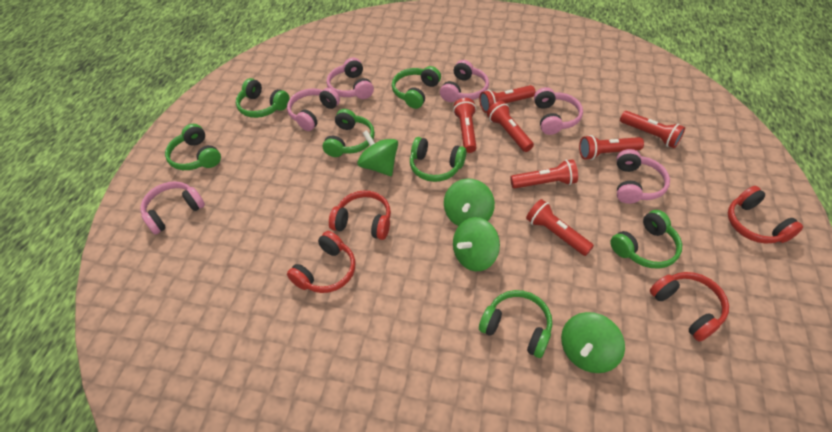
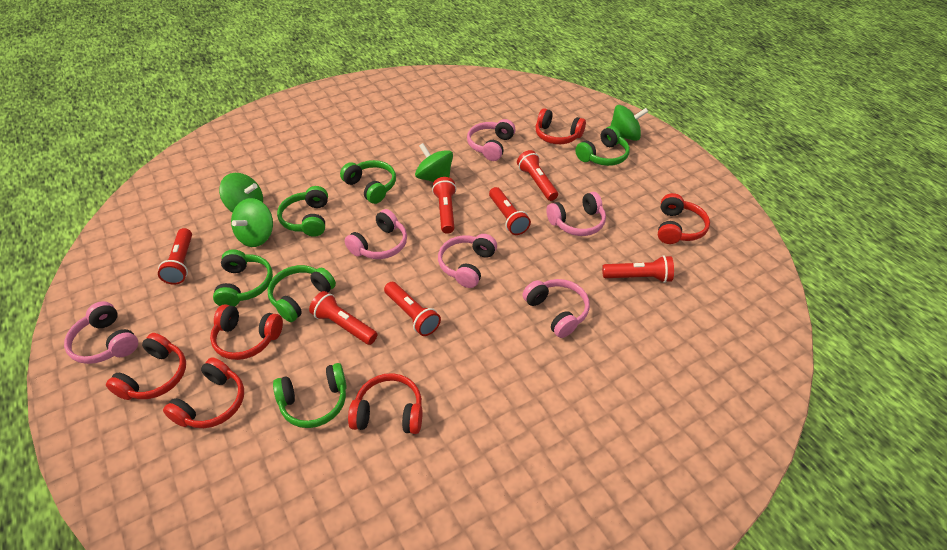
green headphones: 7 -> 6
red headphones: 4 -> 6

